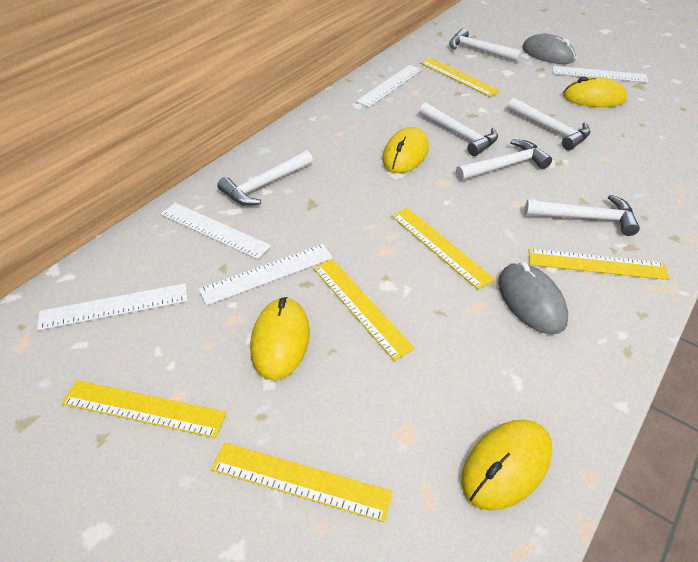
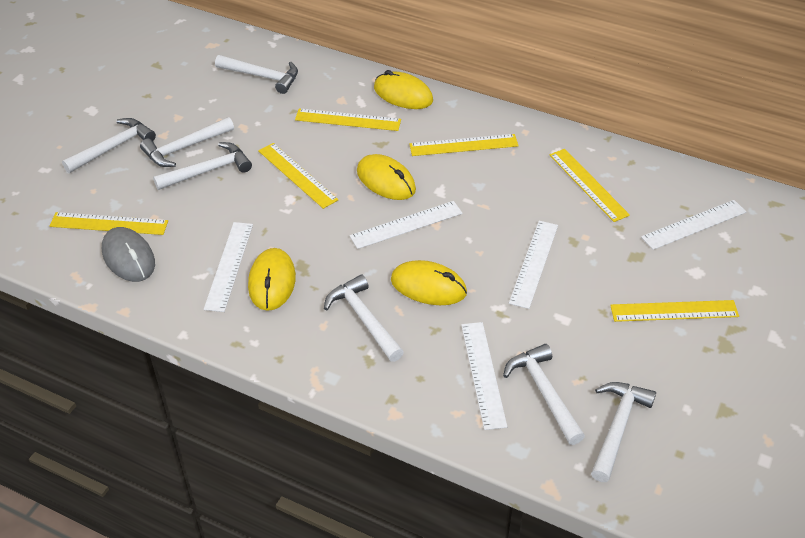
grey mouse: 2 -> 1
white hammer: 6 -> 7

